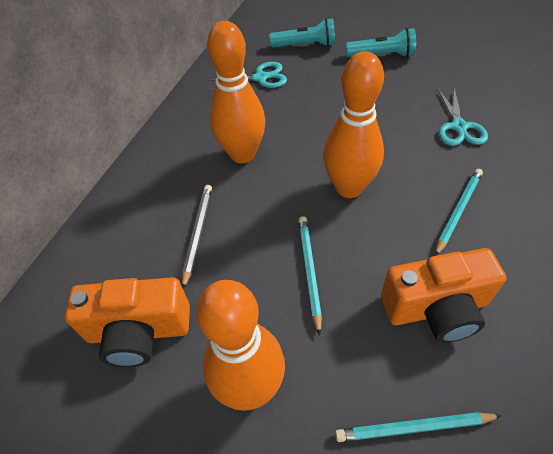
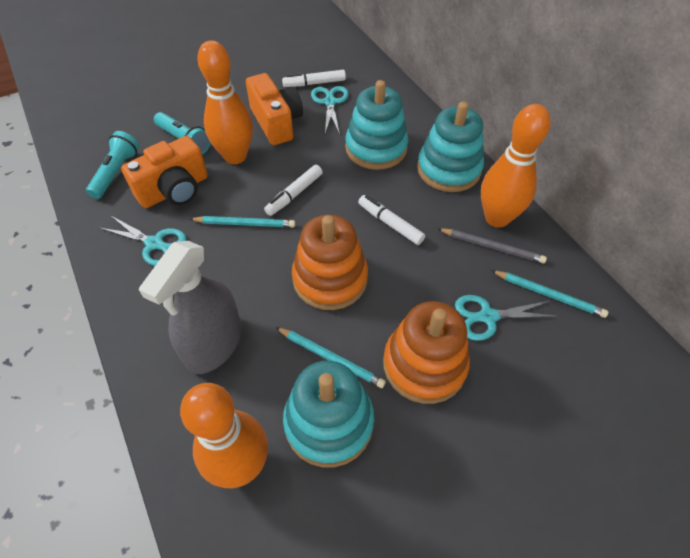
grey spray bottle: 0 -> 1
orange stacking toy: 0 -> 2
turquoise scissors: 2 -> 3
turquoise stacking toy: 0 -> 3
white marker: 0 -> 3

